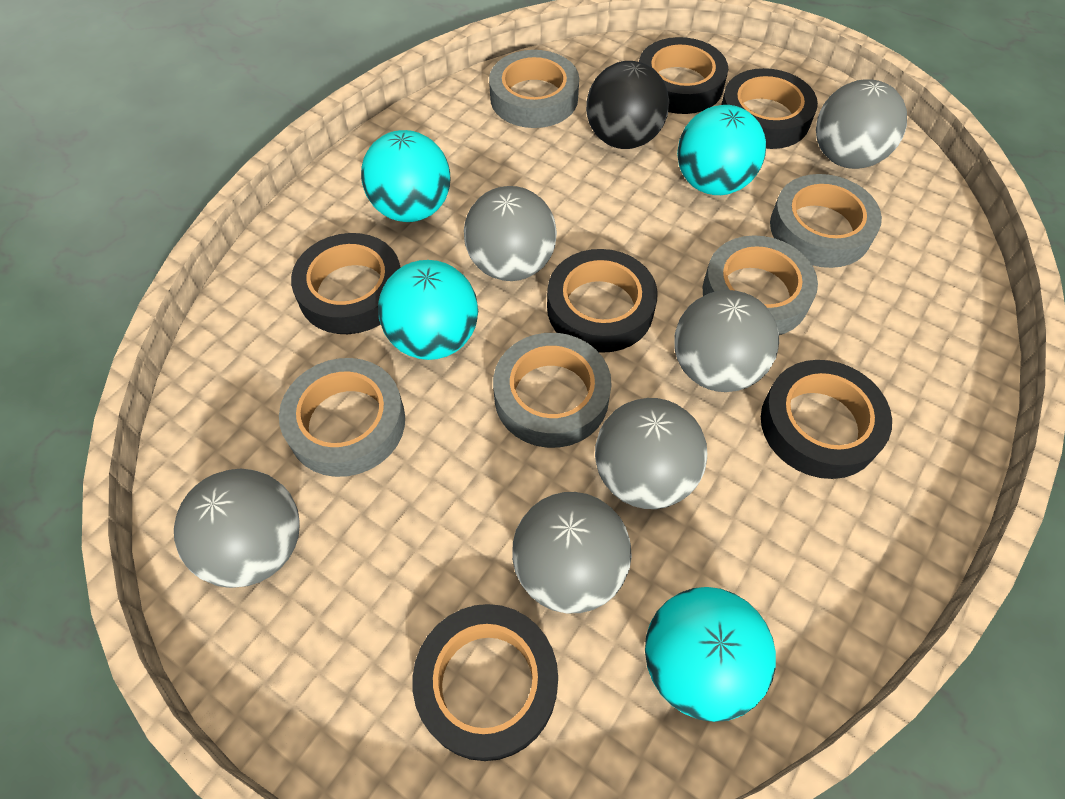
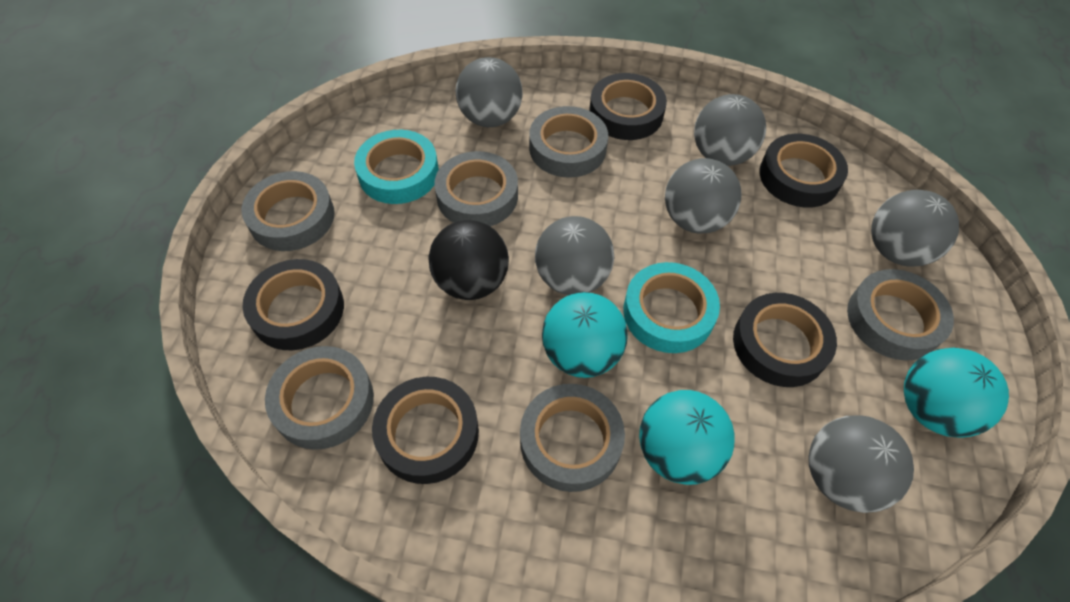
black tape: 6 -> 5
grey tape: 5 -> 6
turquoise ball: 4 -> 3
turquoise tape: 0 -> 2

